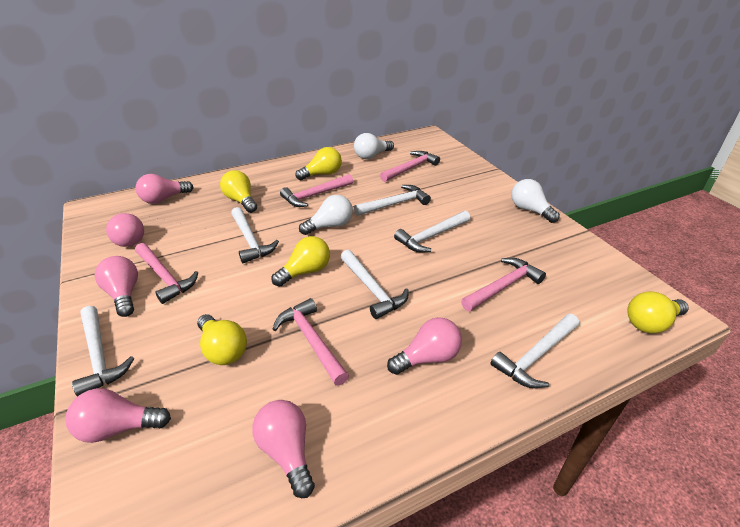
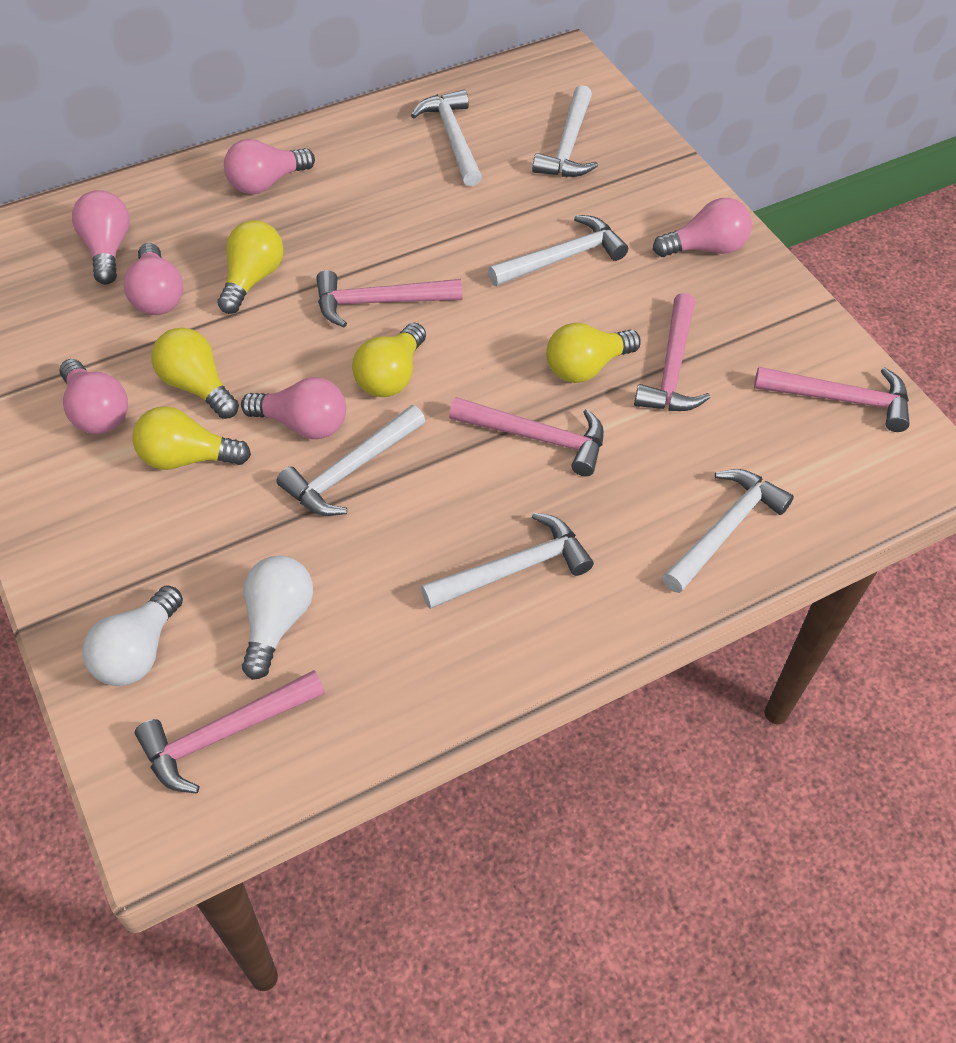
white light bulb: 3 -> 2

